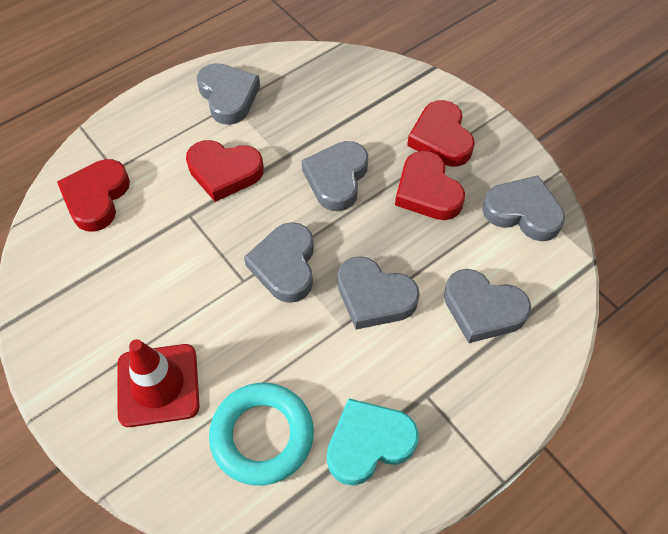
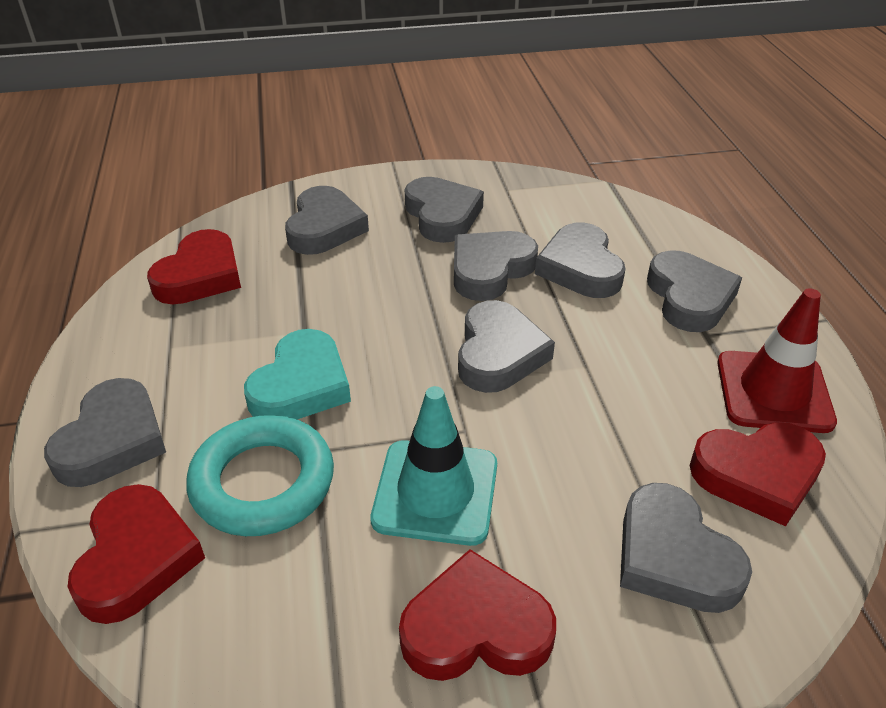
grey heart: 6 -> 8
turquoise traffic cone: 0 -> 1

